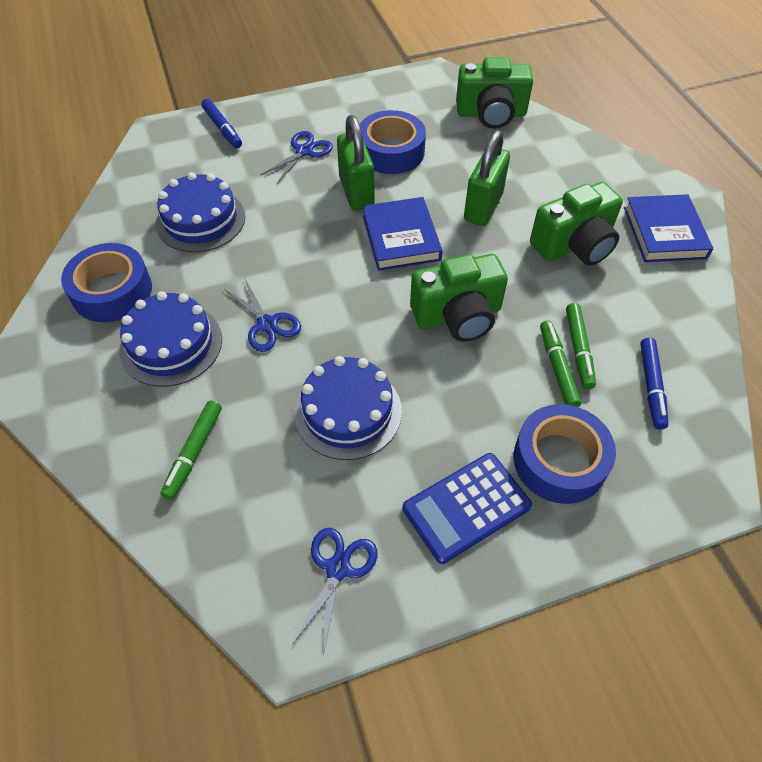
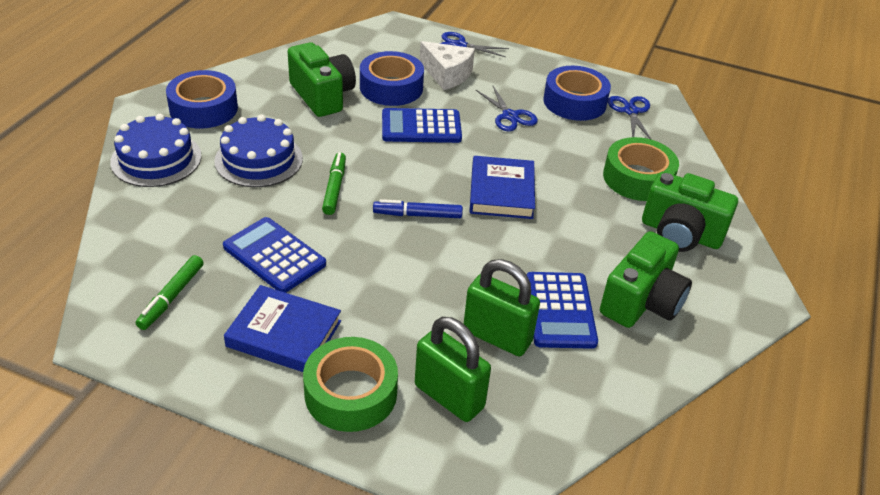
blue cake: 3 -> 2
blue calculator: 1 -> 3
blue marker: 2 -> 1
green marker: 3 -> 2
green tape: 0 -> 2
white cheese: 0 -> 1

